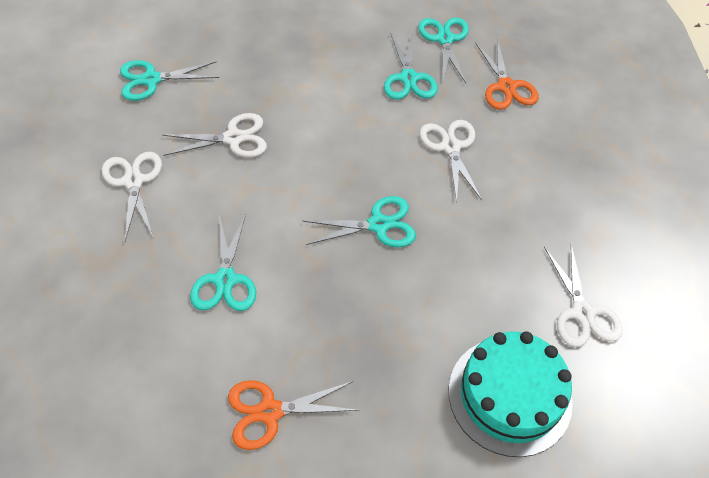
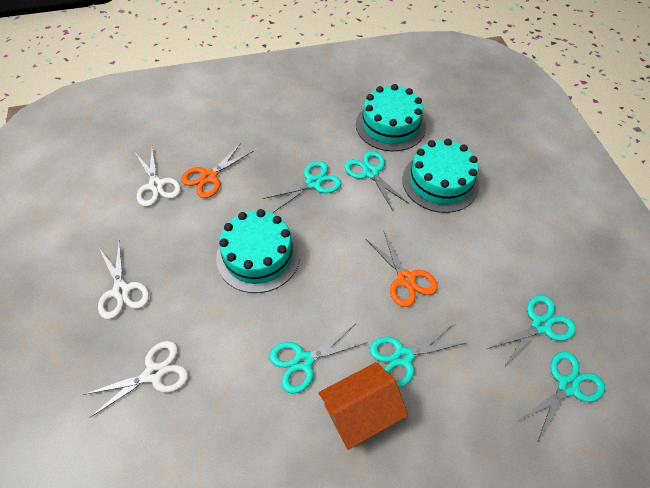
orange house: 0 -> 1
turquoise cake: 1 -> 3
turquoise scissors: 5 -> 6
white scissors: 4 -> 3

